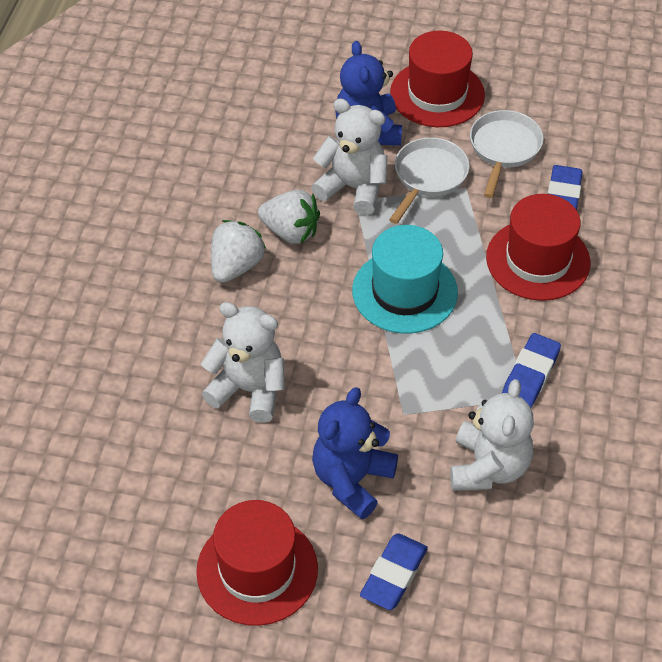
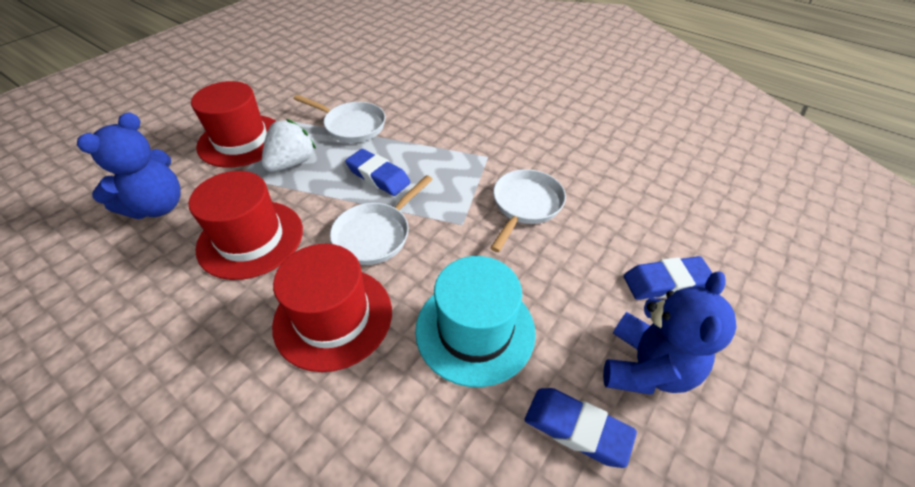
white pan: 2 -> 3
white strawberry: 2 -> 1
white teddy bear: 3 -> 0

